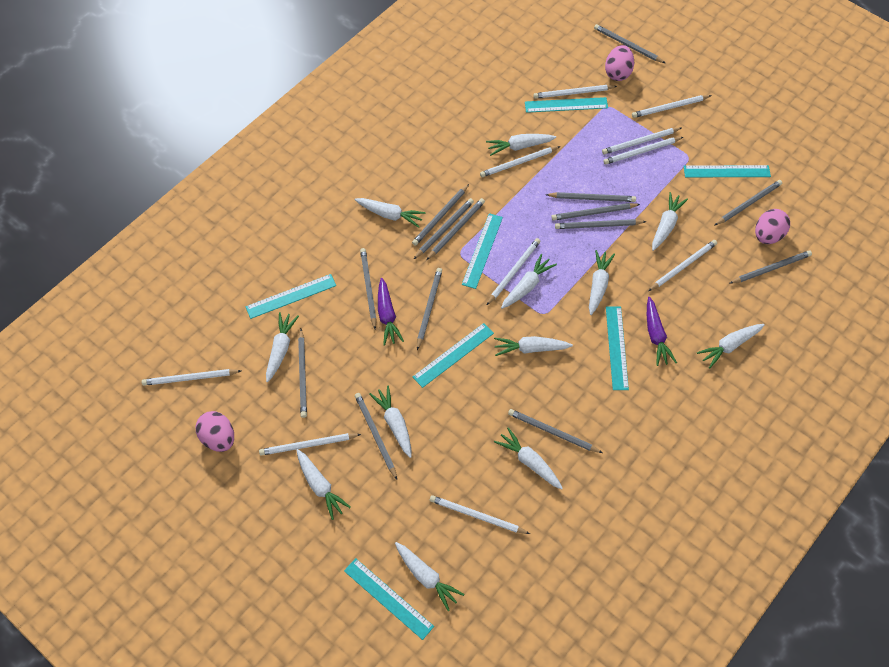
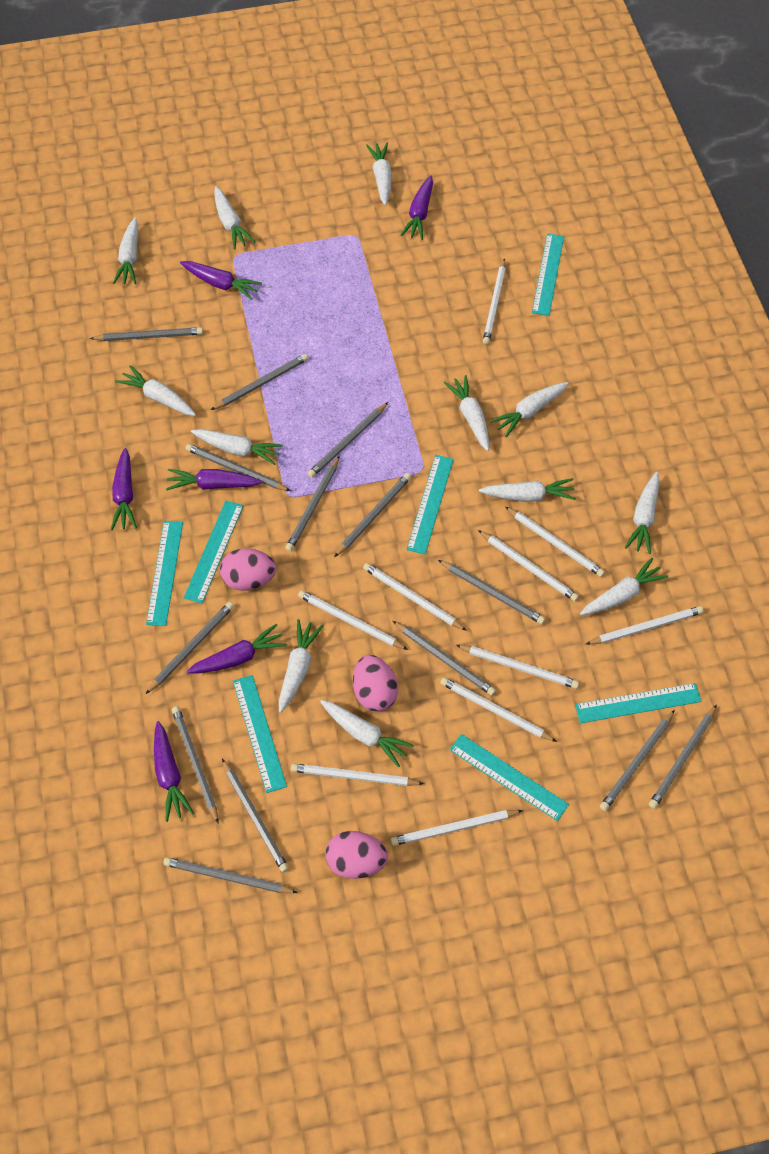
purple carrot: 2 -> 6

